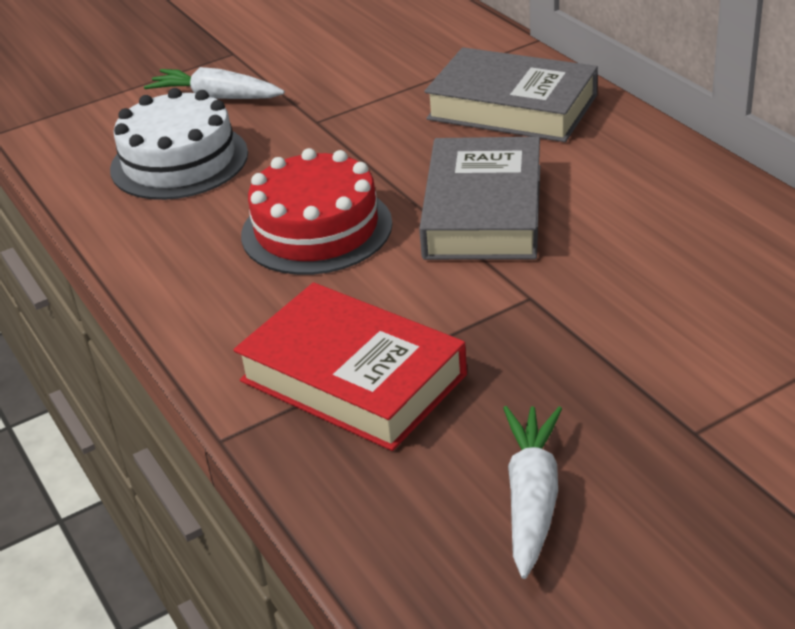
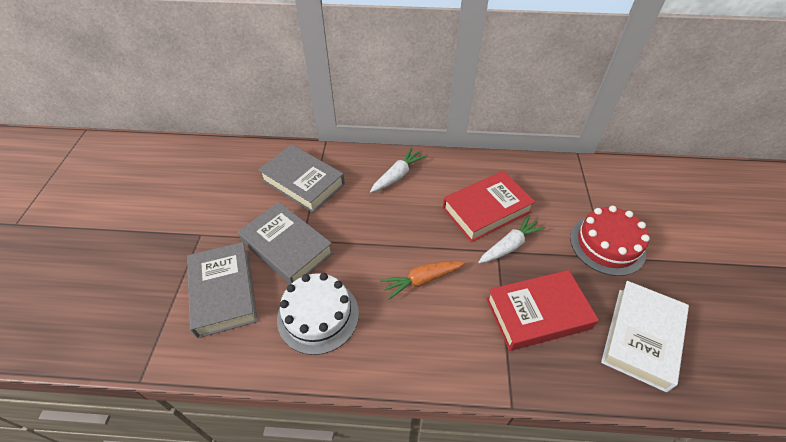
grey book: 2 -> 3
orange carrot: 0 -> 1
red book: 1 -> 2
white book: 0 -> 1

